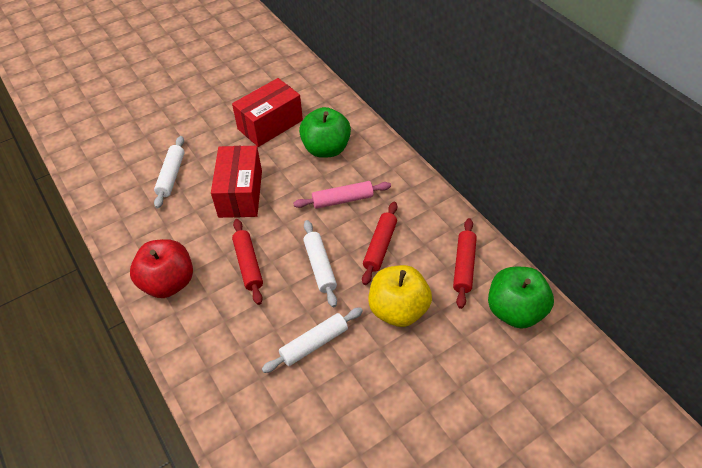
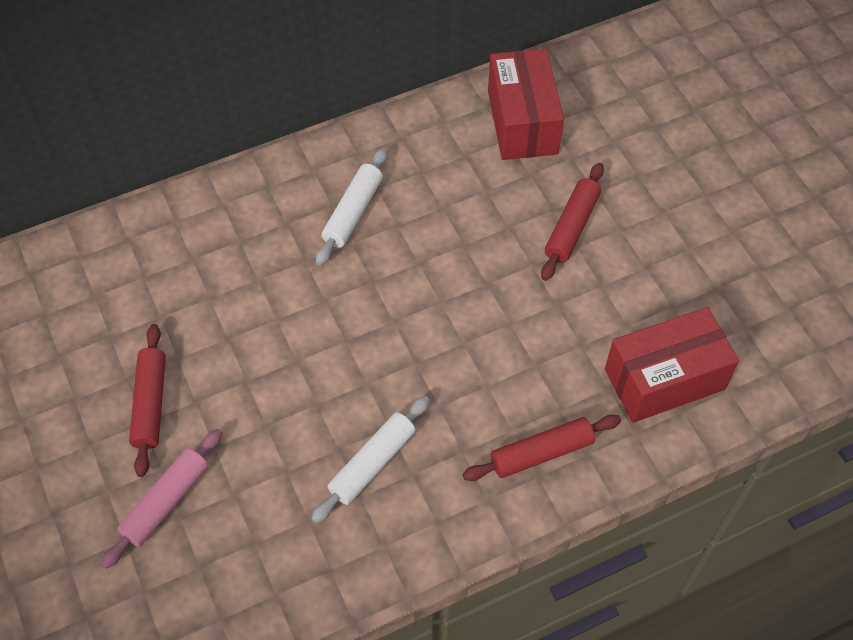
green apple: 2 -> 0
red apple: 1 -> 0
white rolling pin: 3 -> 2
yellow apple: 1 -> 0

